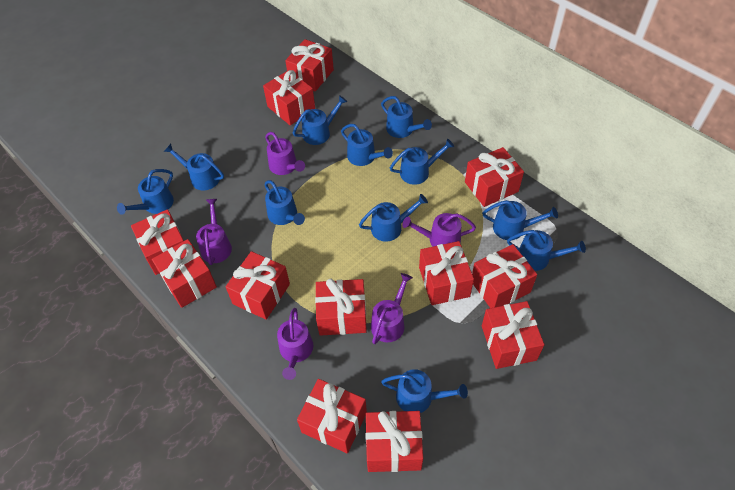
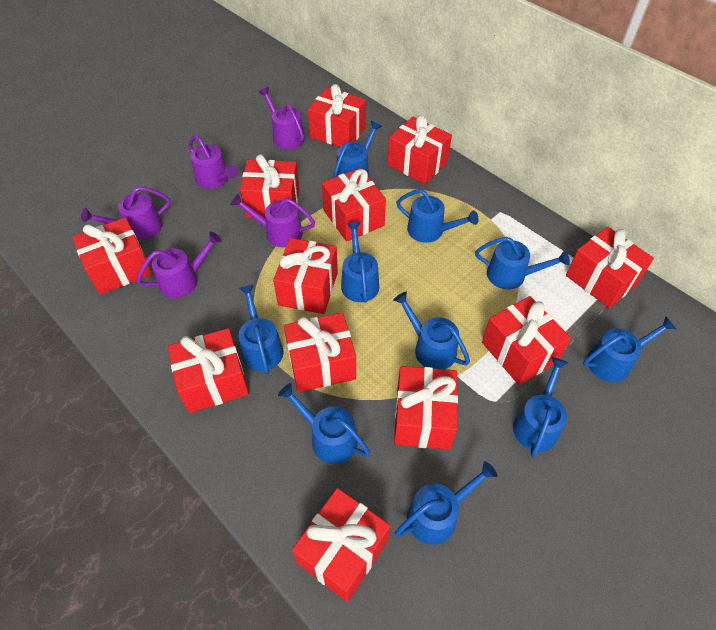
blue watering can: 11 -> 10

